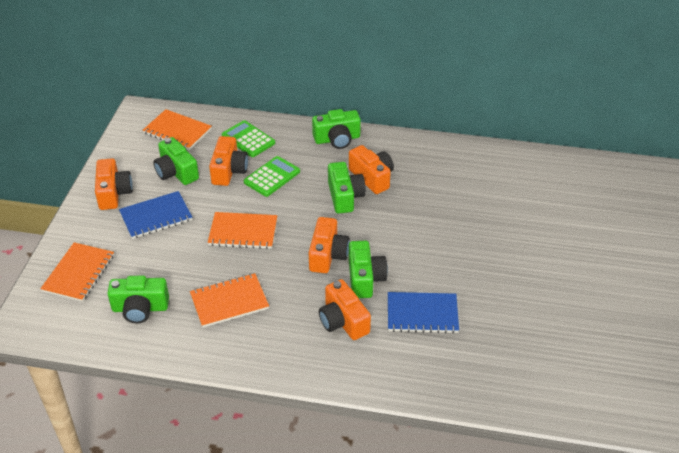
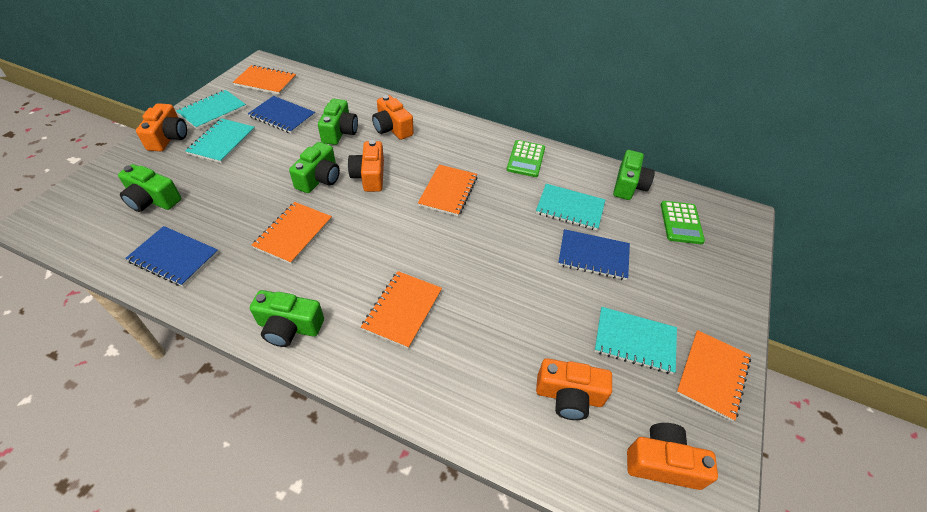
blue notebook: 2 -> 3
orange notebook: 4 -> 5
turquoise notebook: 0 -> 4

